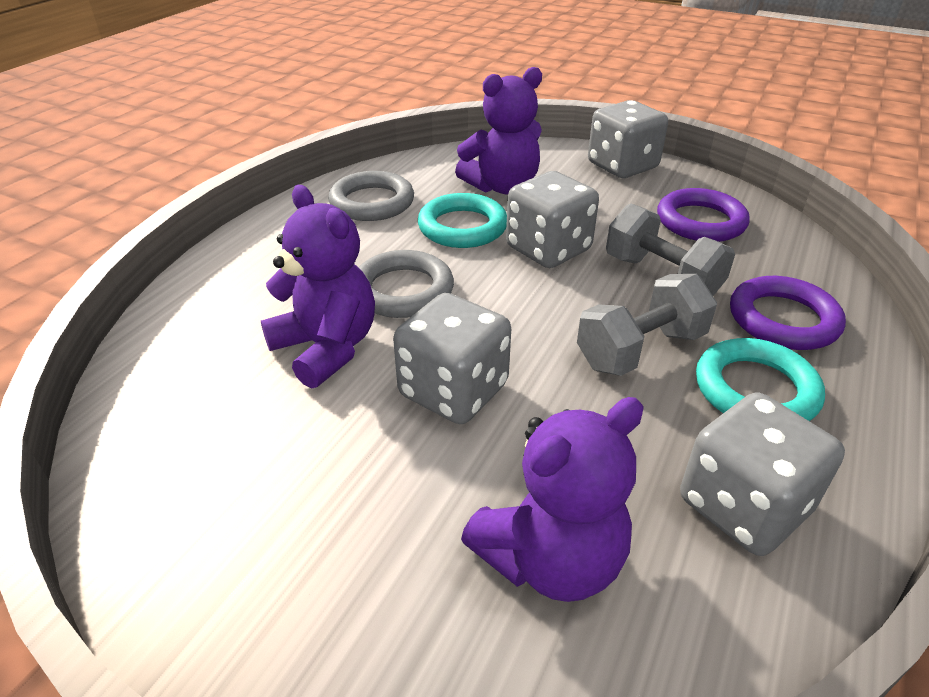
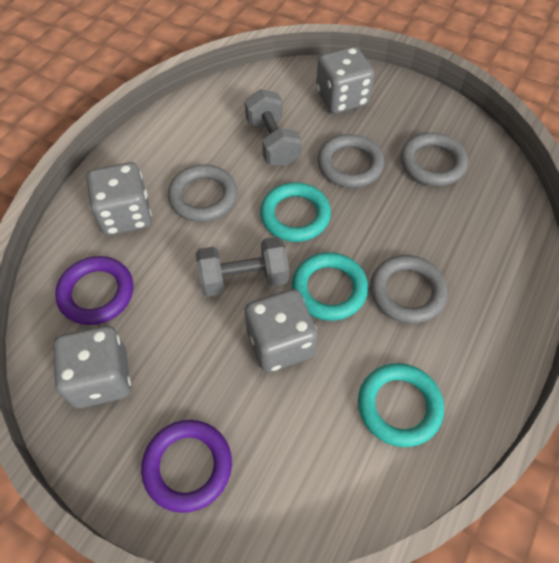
grey ring: 2 -> 4
purple teddy bear: 3 -> 0
turquoise ring: 2 -> 3

